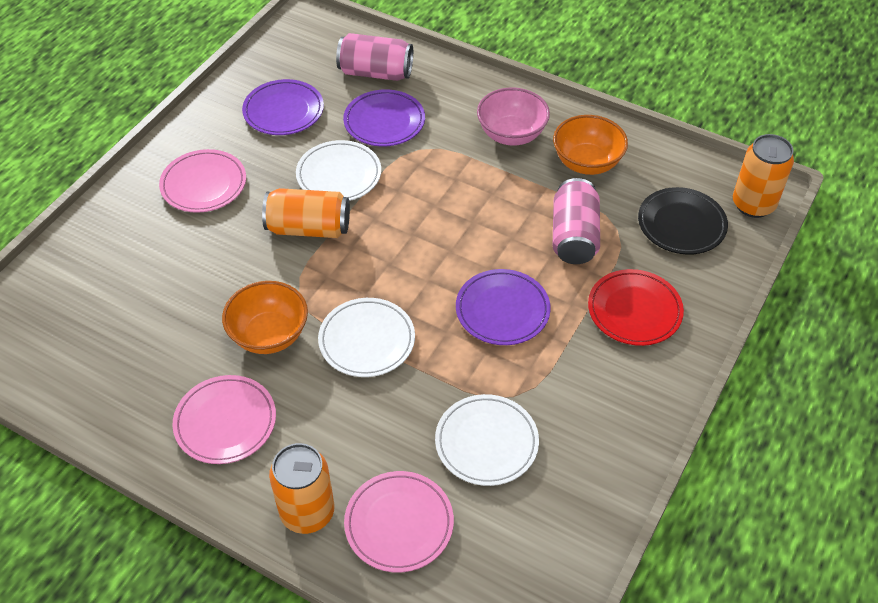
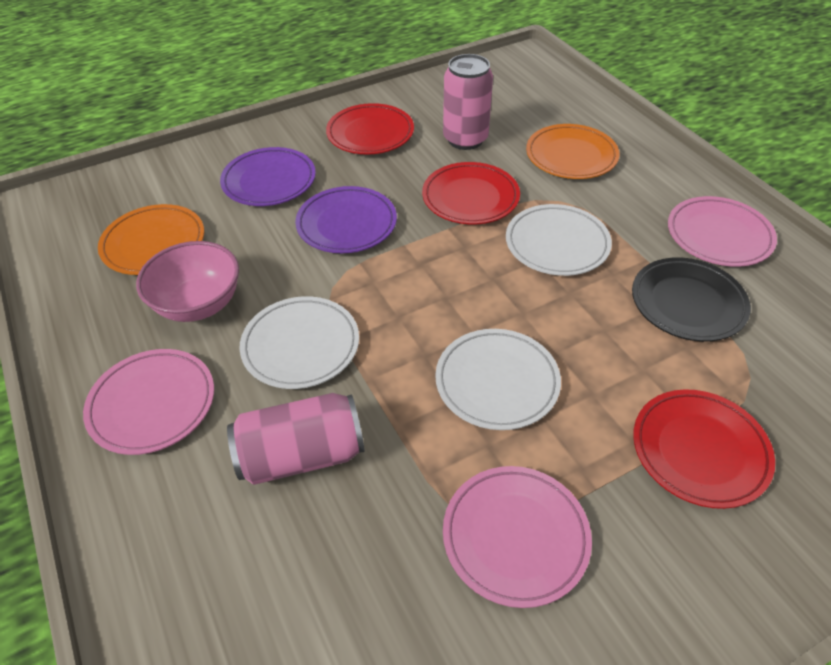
orange bowl: 2 -> 0
orange can: 3 -> 0
orange plate: 0 -> 2
purple plate: 3 -> 2
red plate: 1 -> 3

